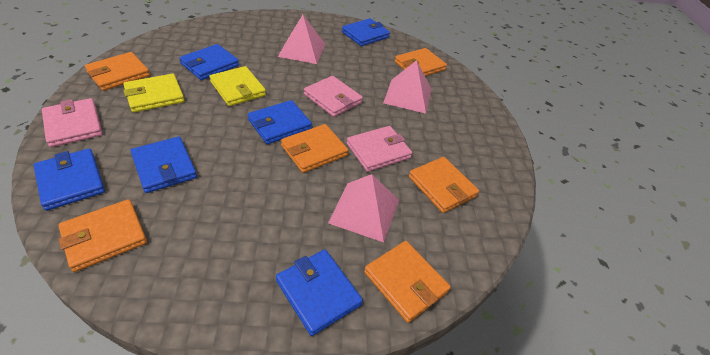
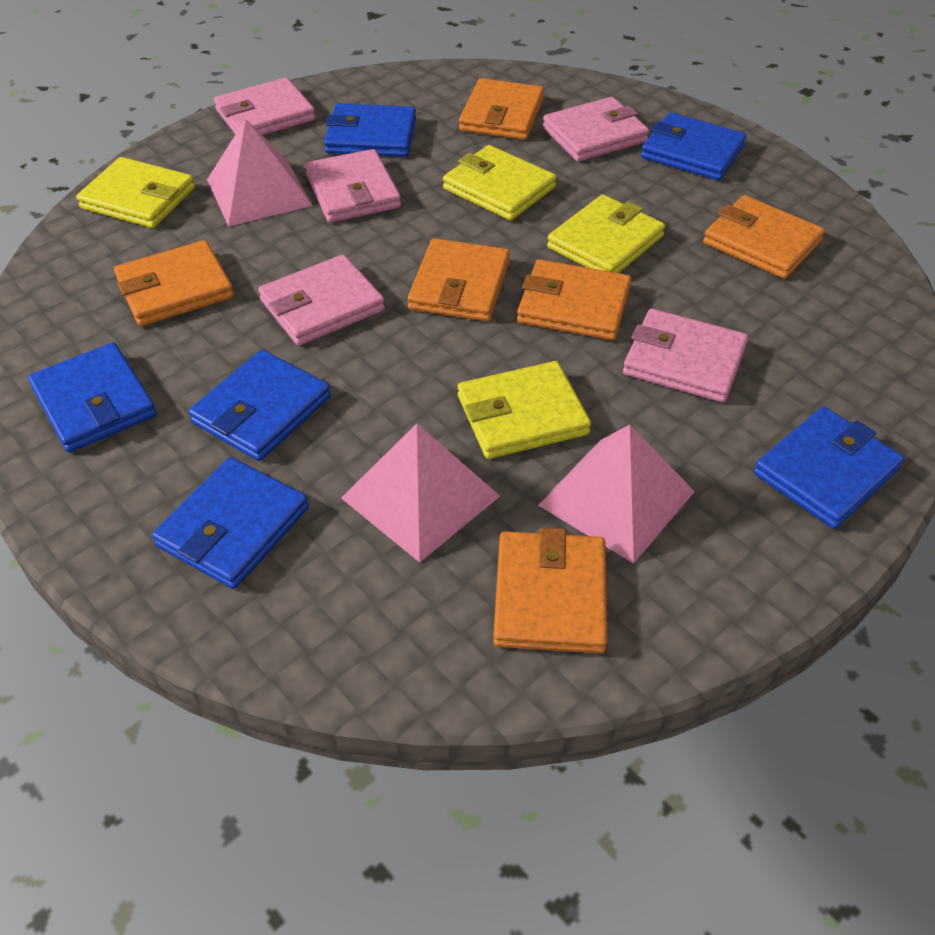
pink wallet: 3 -> 5
yellow wallet: 2 -> 4

